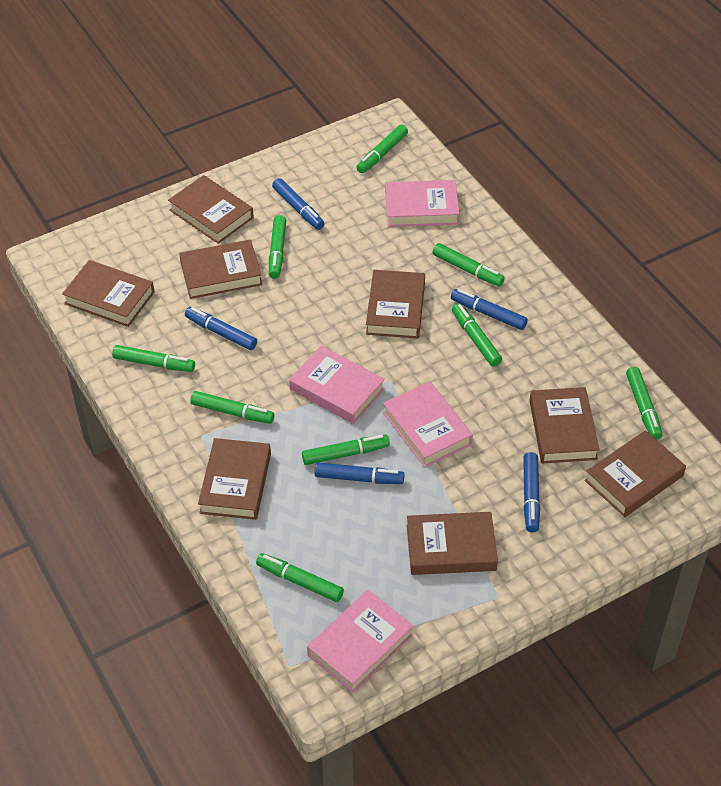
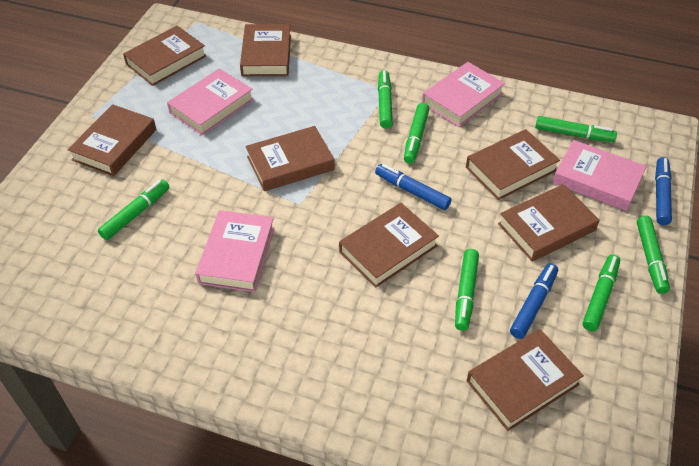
blue marker: 5 -> 3
green marker: 9 -> 7

